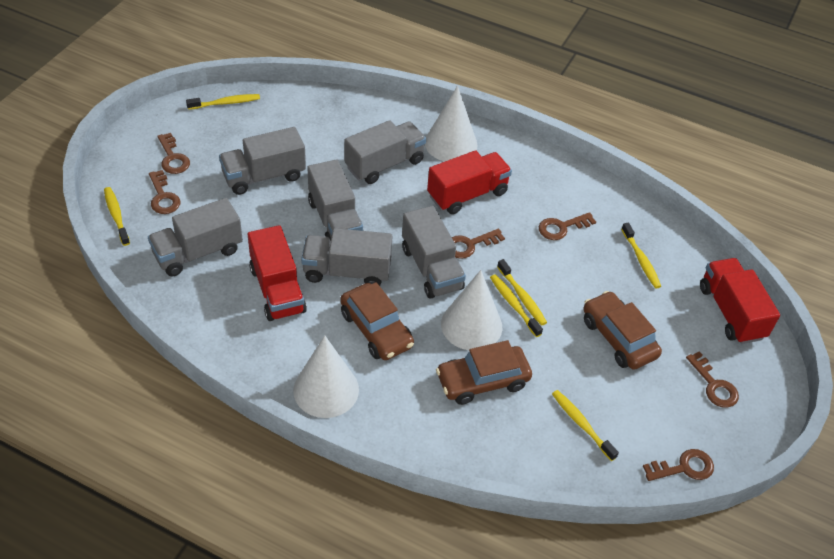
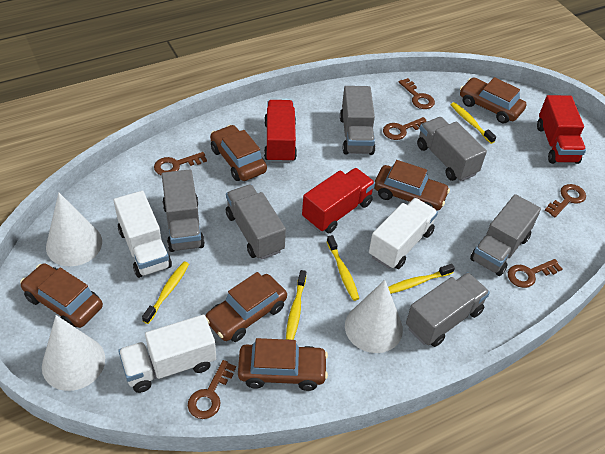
brown car: 3 -> 6
white truck: 0 -> 3
yellow toothbrush: 6 -> 5

